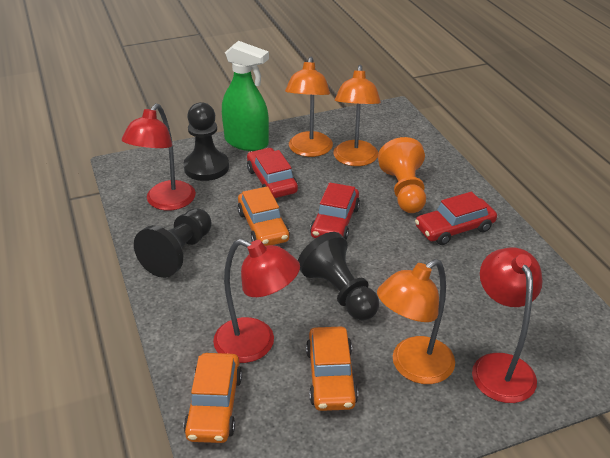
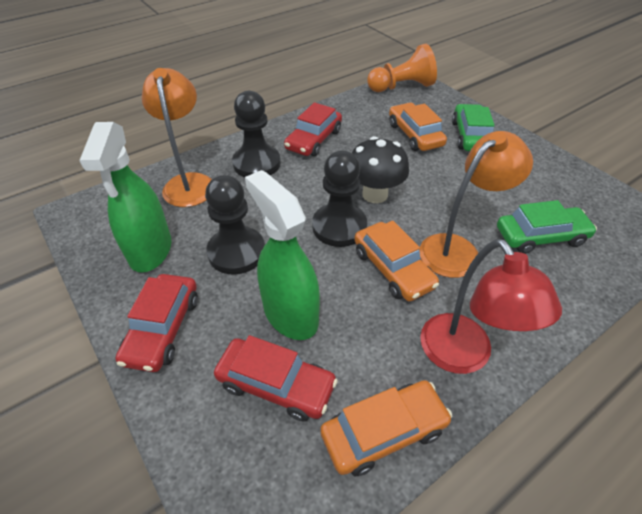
black mushroom: 0 -> 1
green car: 0 -> 2
green spray bottle: 1 -> 2
orange lamp: 3 -> 2
red lamp: 3 -> 1

